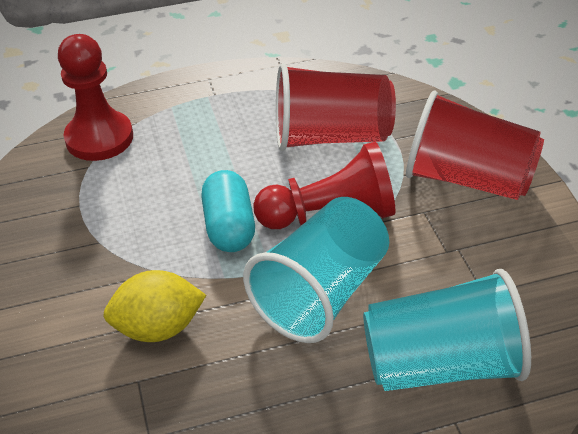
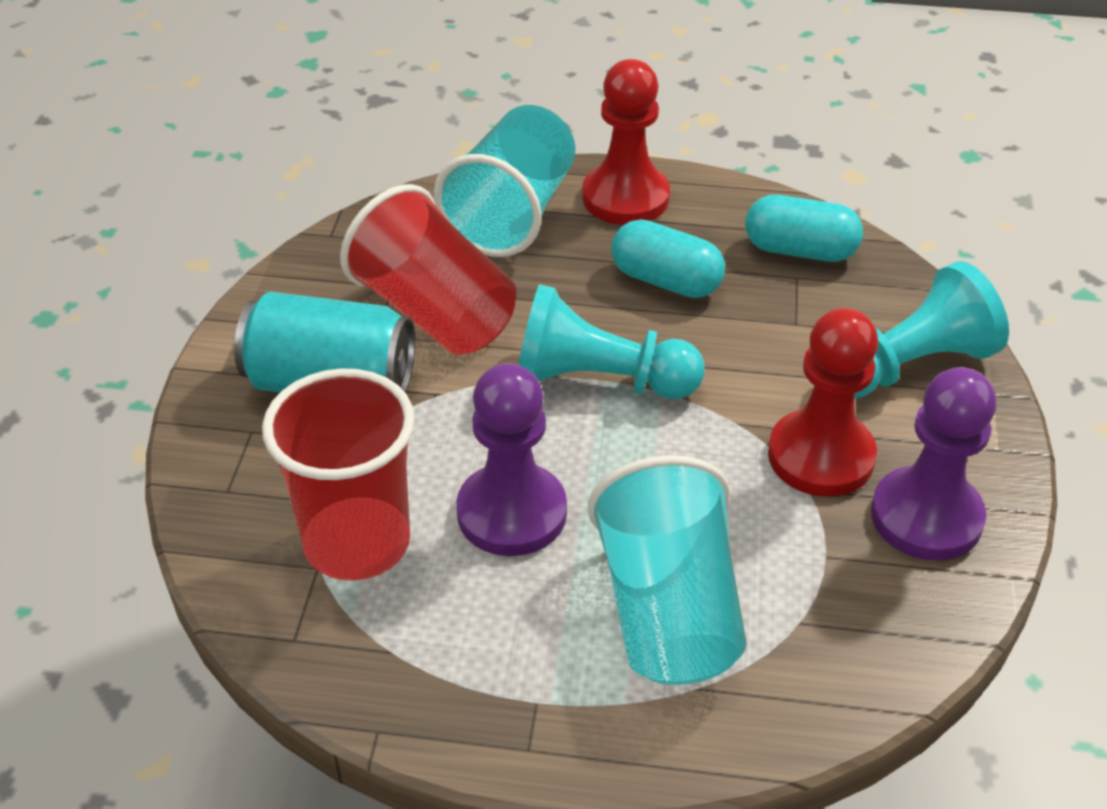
purple pawn: 0 -> 2
turquoise can: 0 -> 1
turquoise capsule: 1 -> 2
turquoise pawn: 0 -> 2
yellow lemon: 1 -> 0

